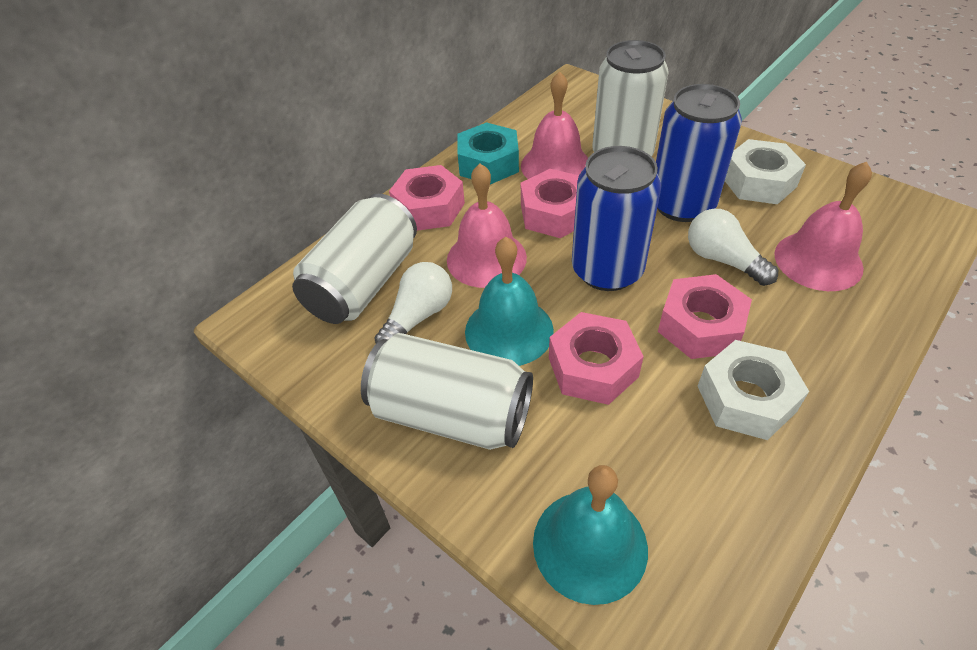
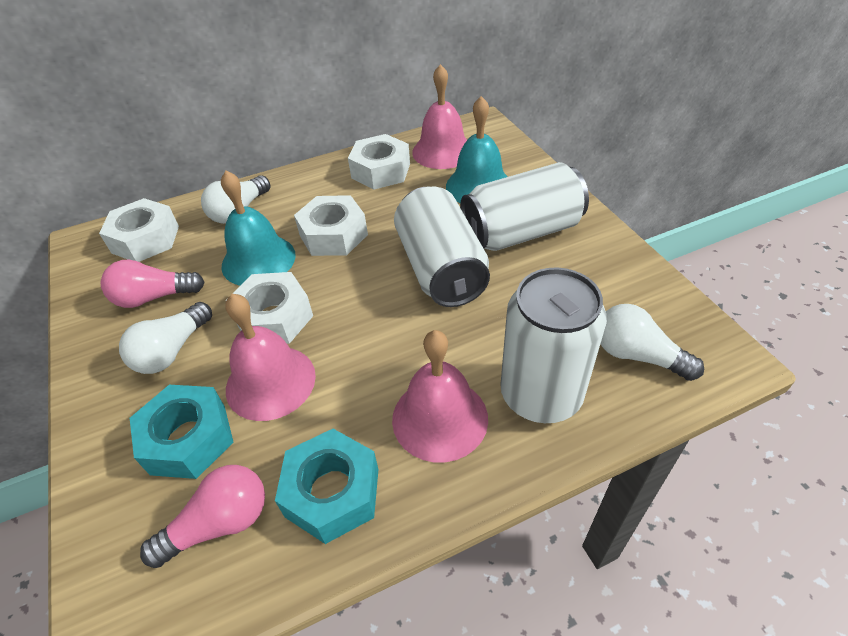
blue can: 2 -> 0
pink light bulb: 0 -> 2
pink nut: 4 -> 0
turquoise nut: 1 -> 2
white light bulb: 2 -> 3
white nut: 2 -> 4

